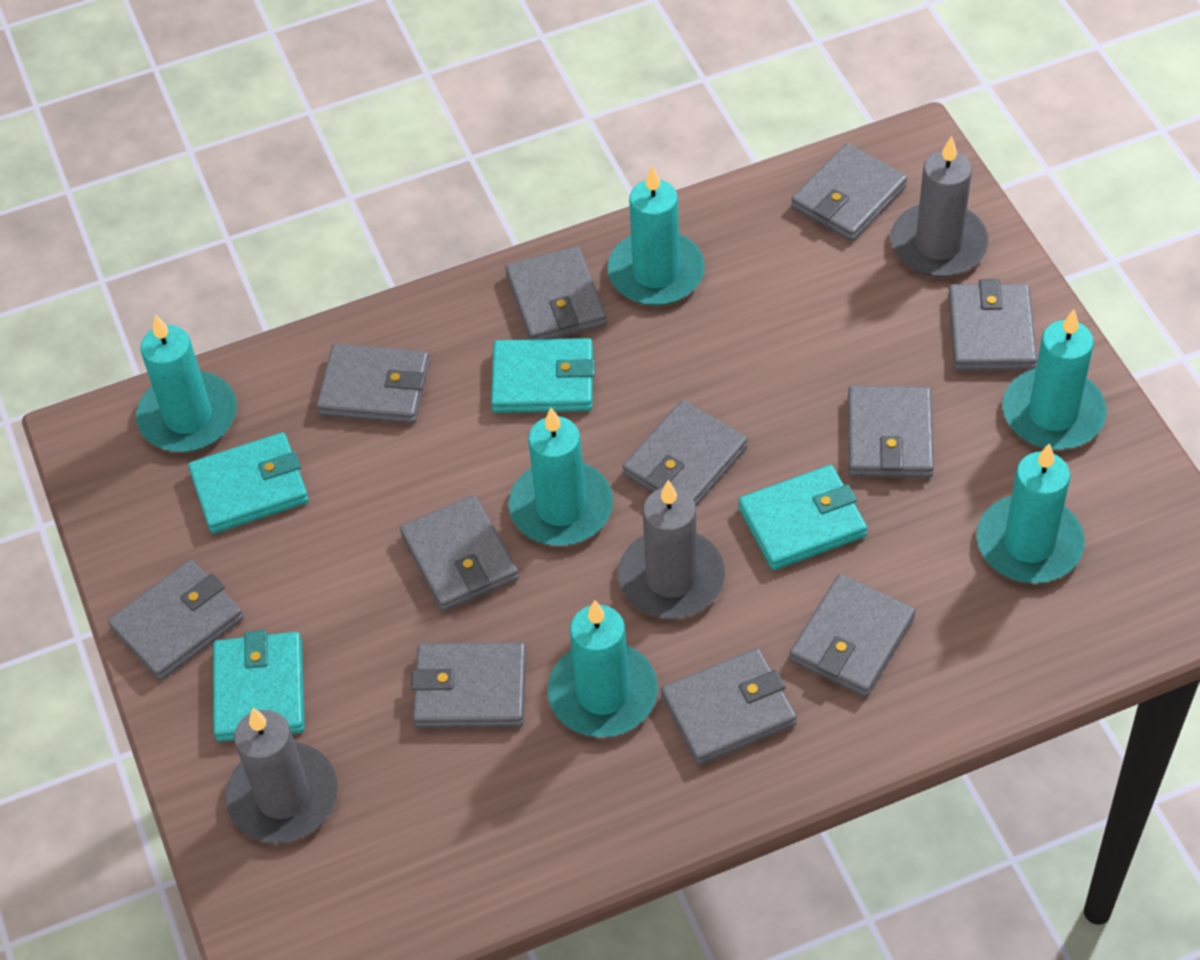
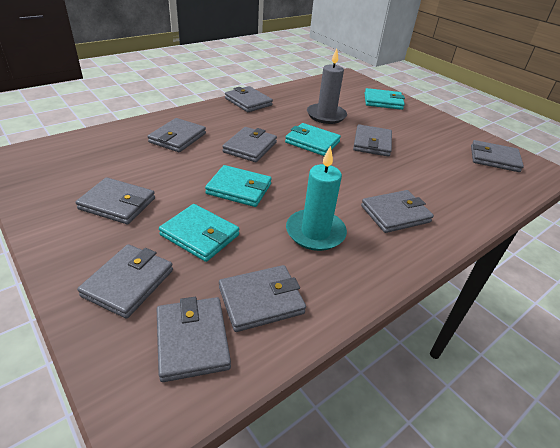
grey candle: 3 -> 1
grey wallet: 11 -> 10
turquoise candle: 6 -> 1

